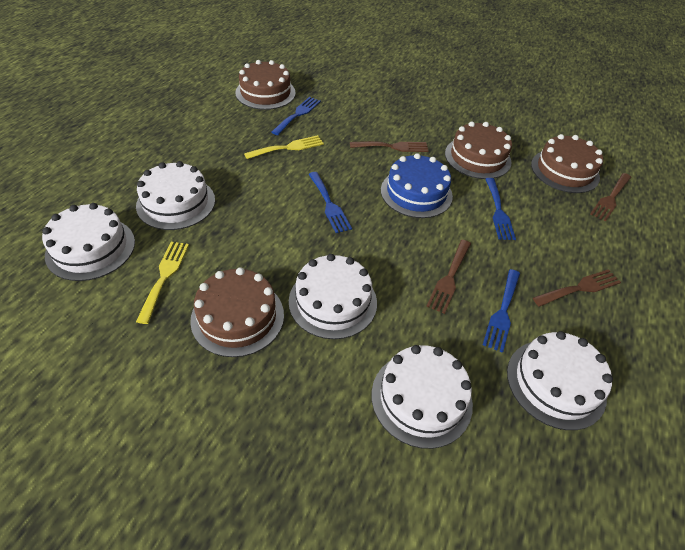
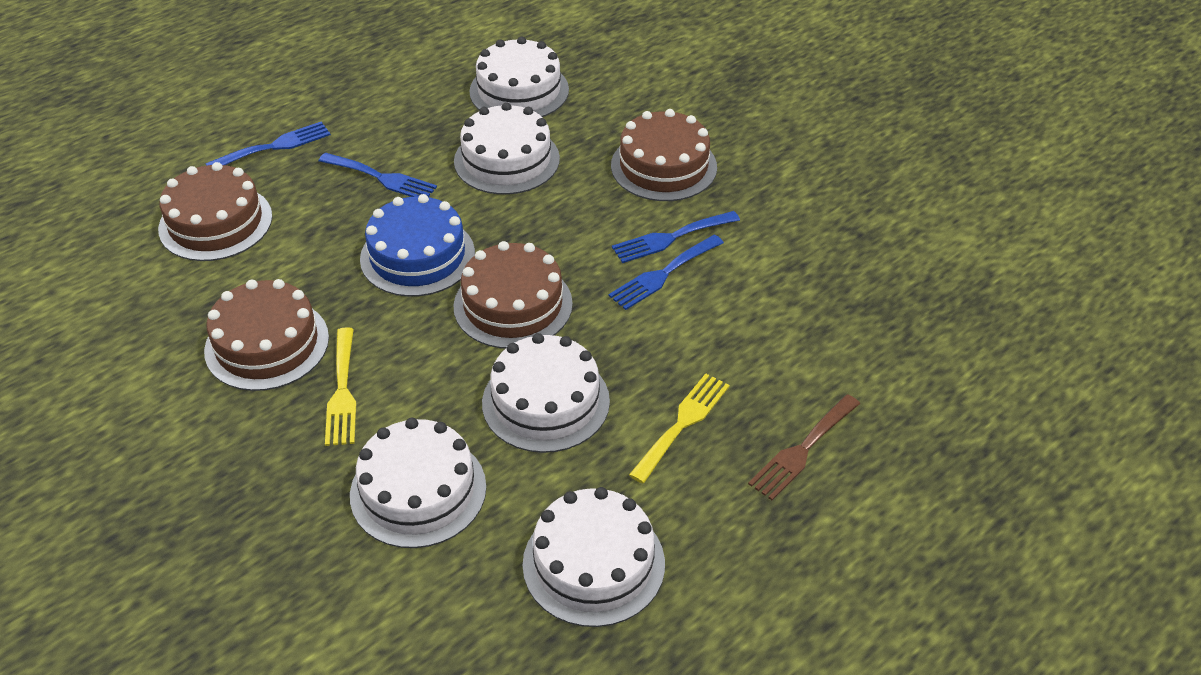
brown fork: 4 -> 1

